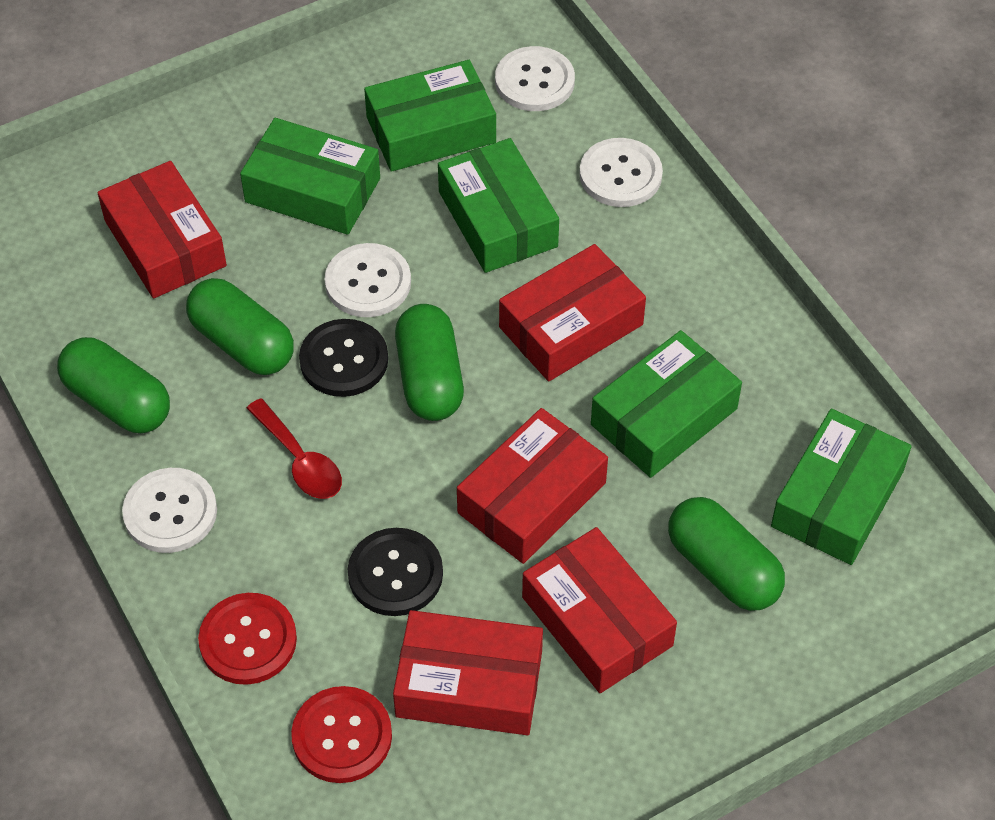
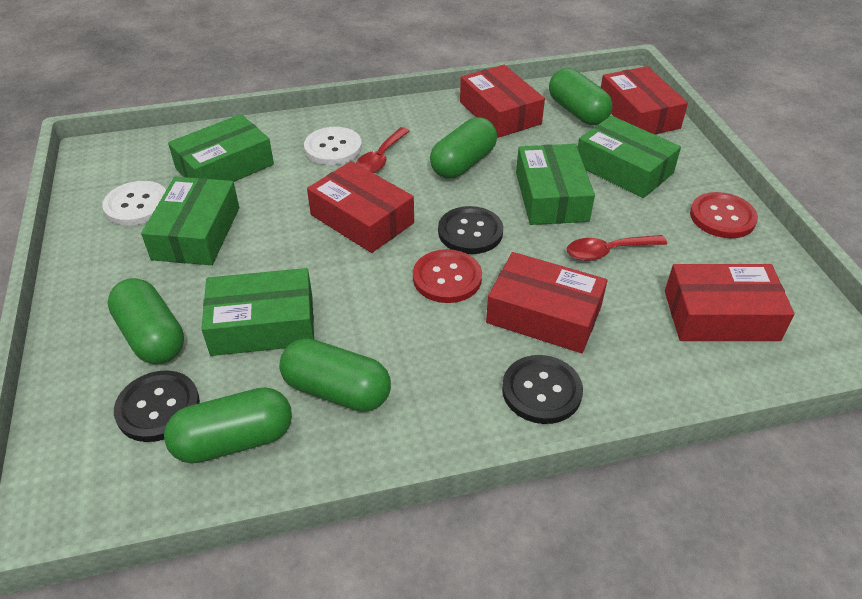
black button: 2 -> 3
green capsule: 4 -> 5
red spoon: 1 -> 2
white button: 4 -> 2

